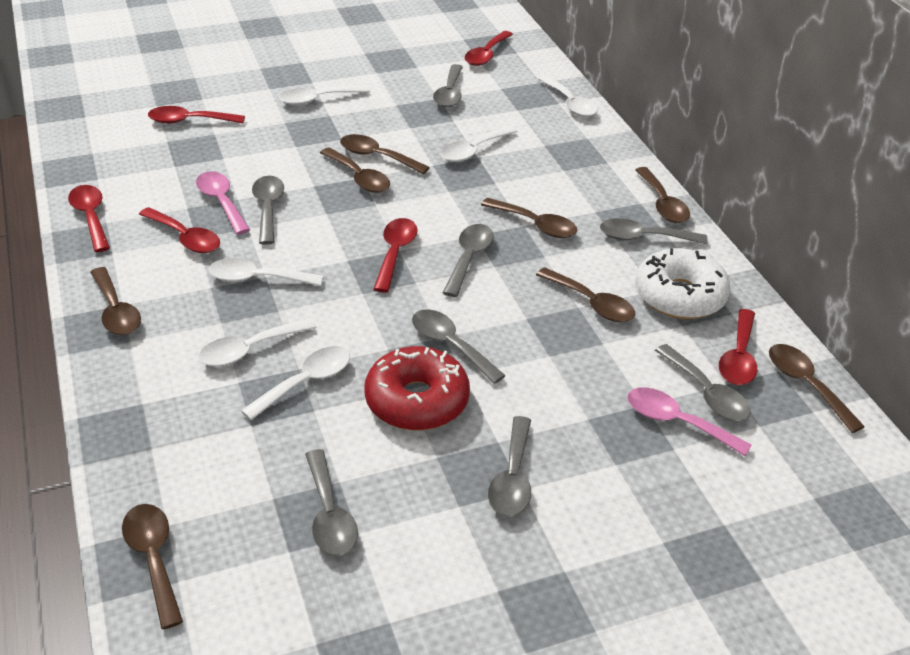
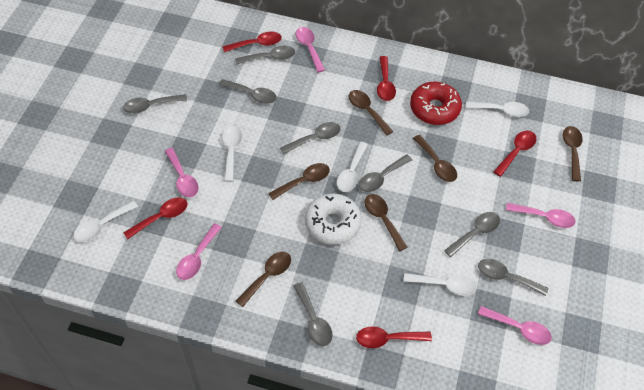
brown spoon: 8 -> 6
pink spoon: 2 -> 5
red spoon: 6 -> 5
white spoon: 6 -> 5

